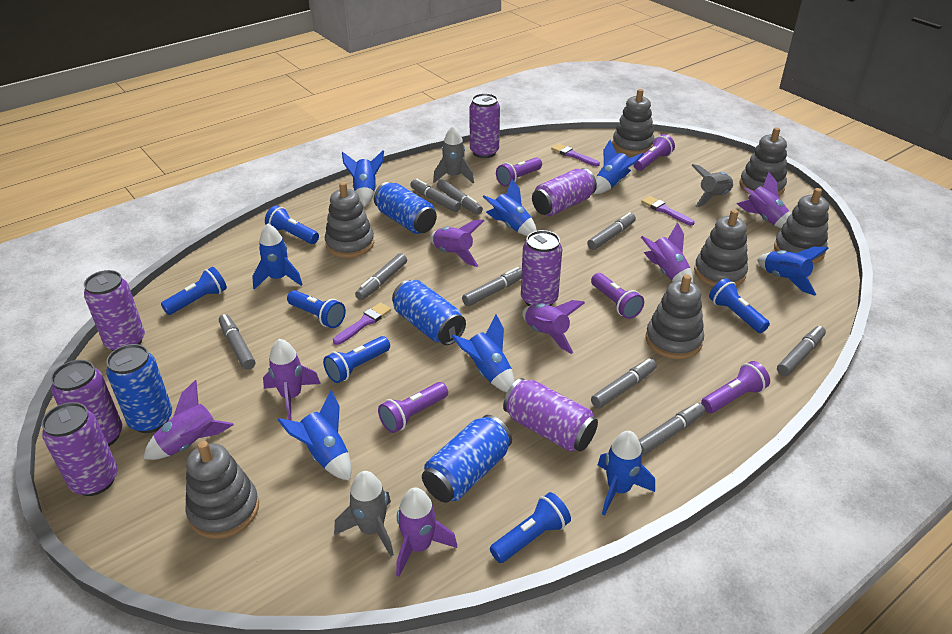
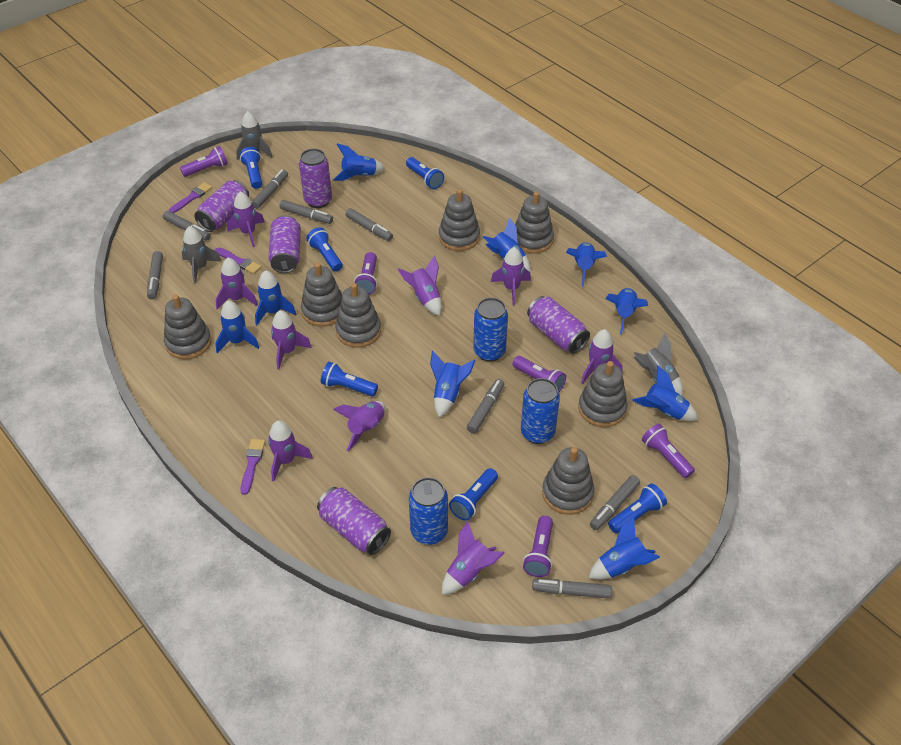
blue can: 4 -> 3
blue rocket: 8 -> 9
grey marker: 9 -> 8
purple can: 7 -> 5
purple rocket: 7 -> 9

